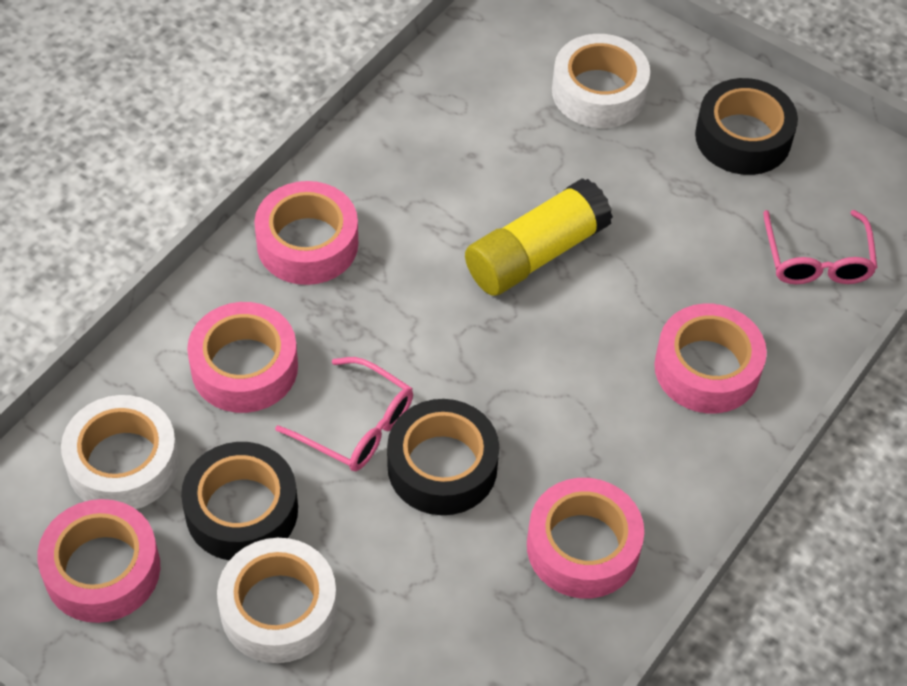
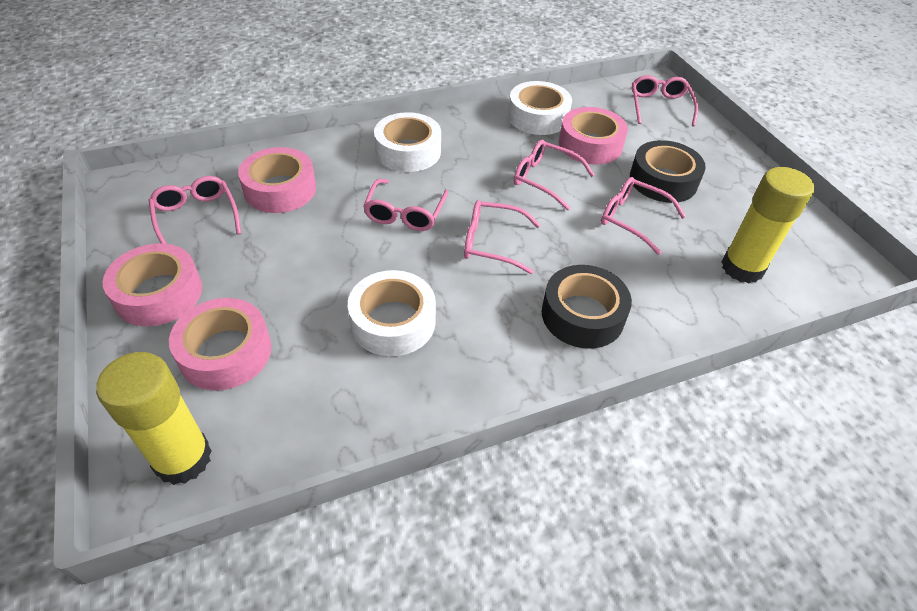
black tape: 3 -> 2
pink glasses: 2 -> 6
pink tape: 5 -> 4
yellow glue stick: 1 -> 2

